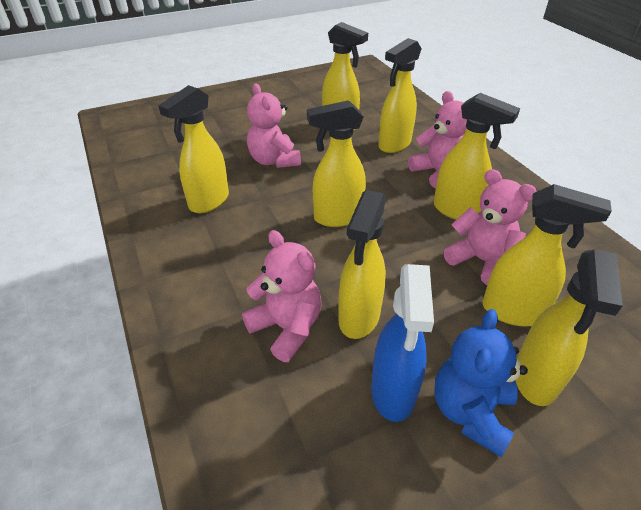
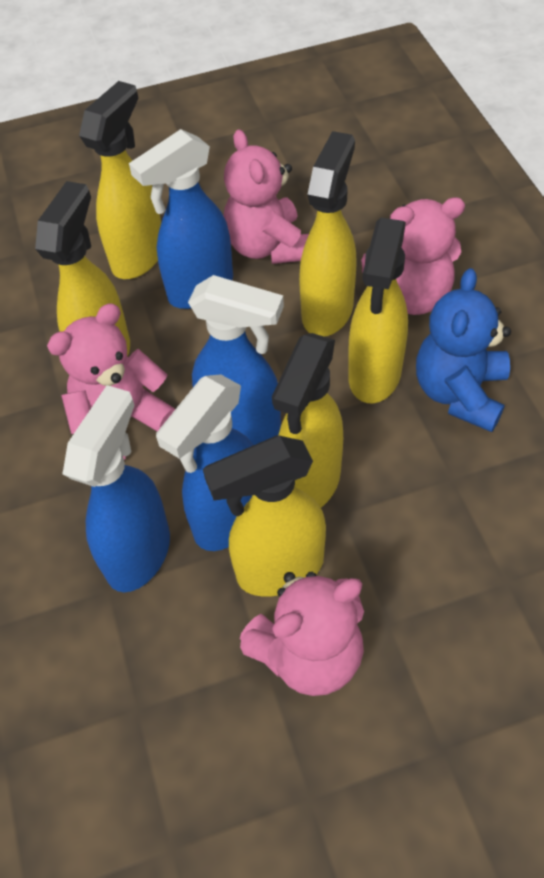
blue spray bottle: 1 -> 4
yellow spray bottle: 8 -> 6

